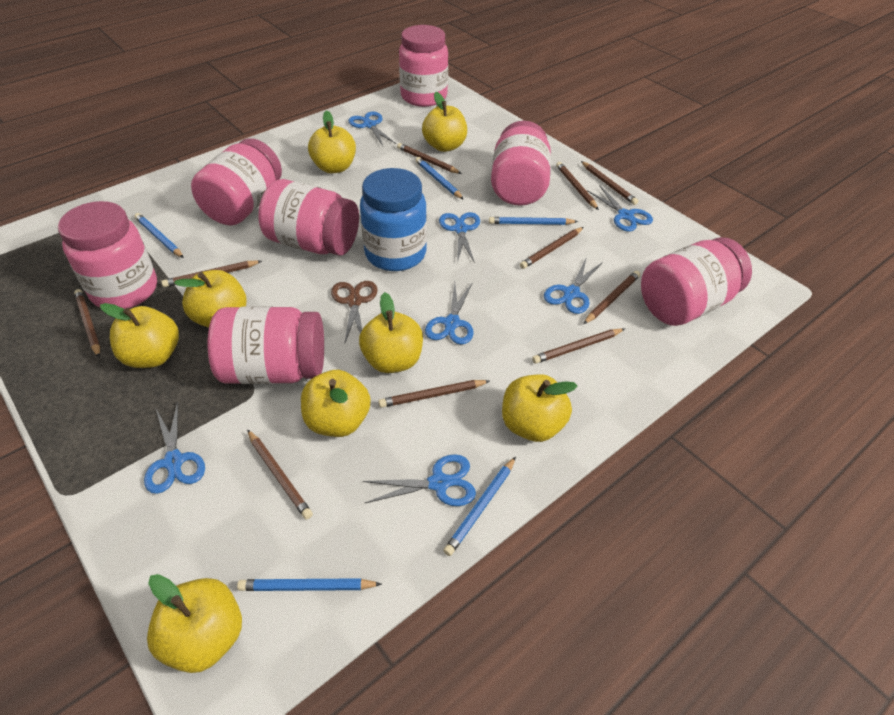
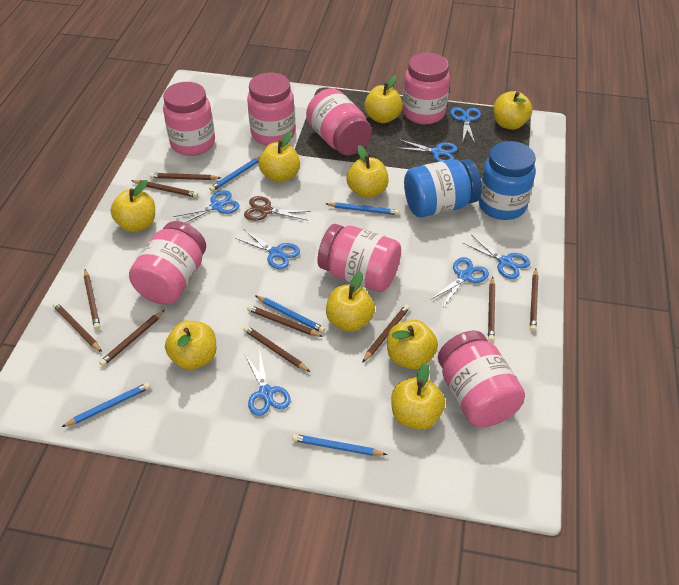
blue jar: 1 -> 2
yellow apple: 8 -> 9

